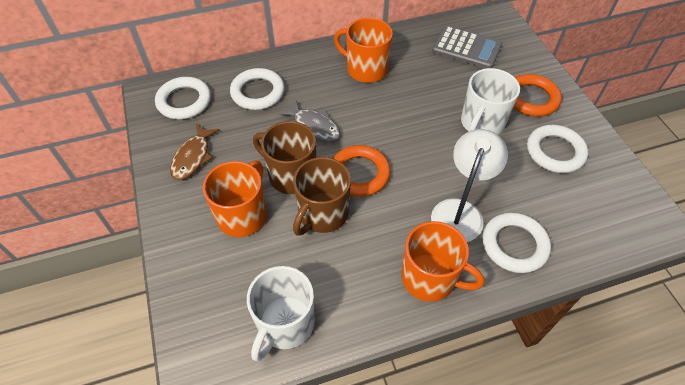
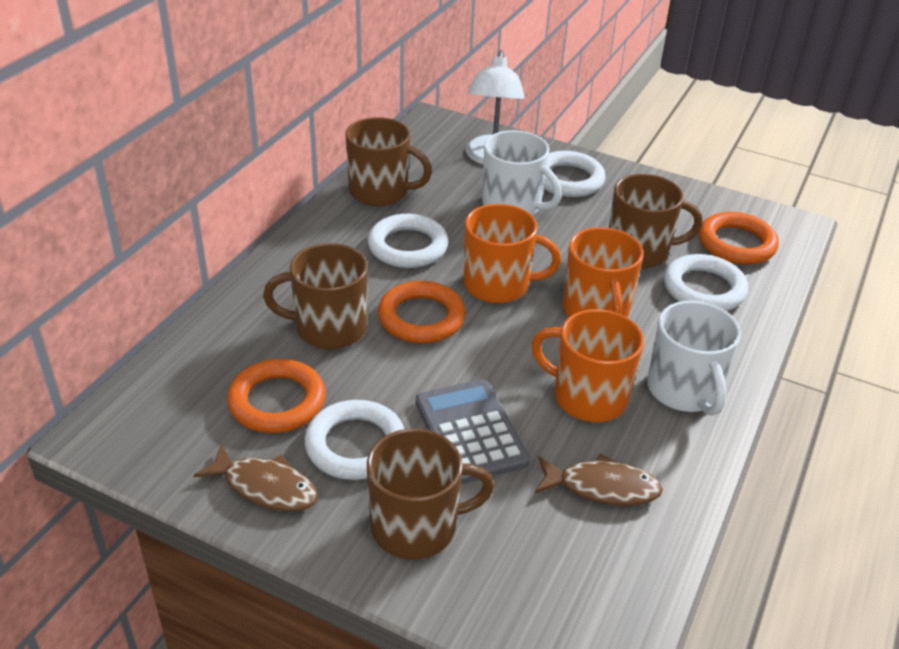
brown fish: 1 -> 2
brown mug: 2 -> 4
grey fish: 1 -> 0
orange ring: 2 -> 3

